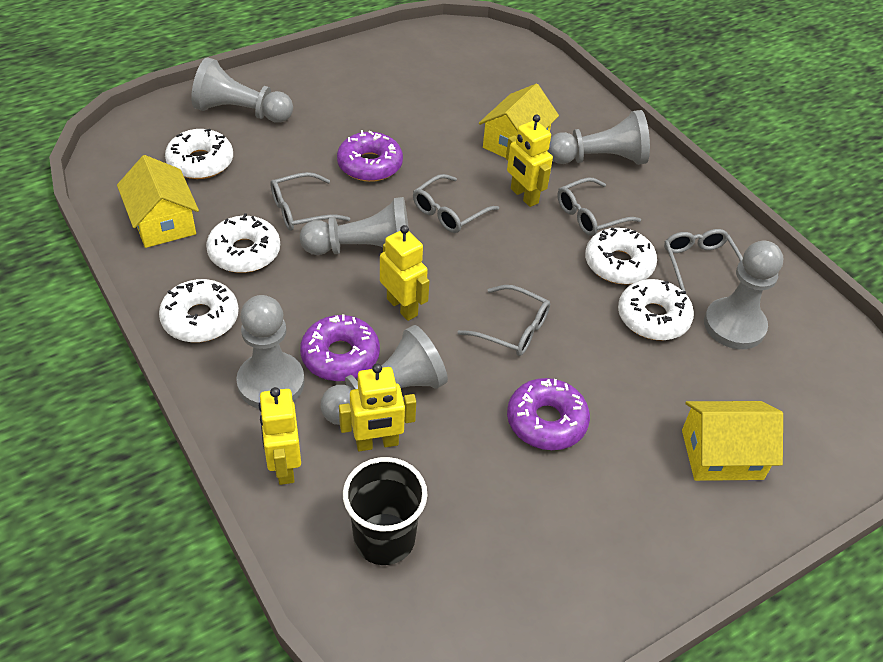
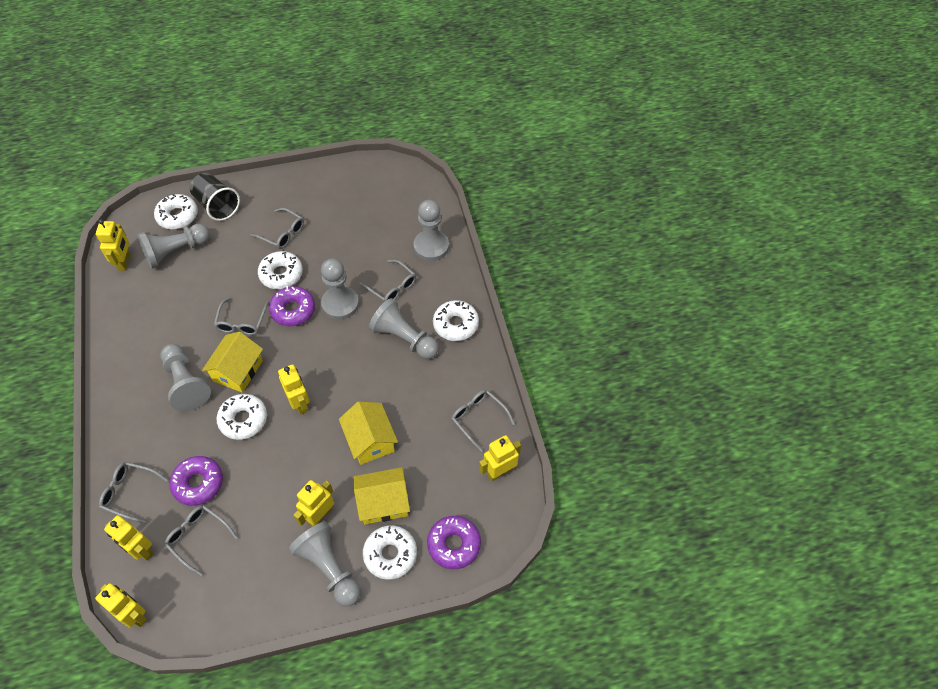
grey glasses: 5 -> 6
yellow robot: 4 -> 6

